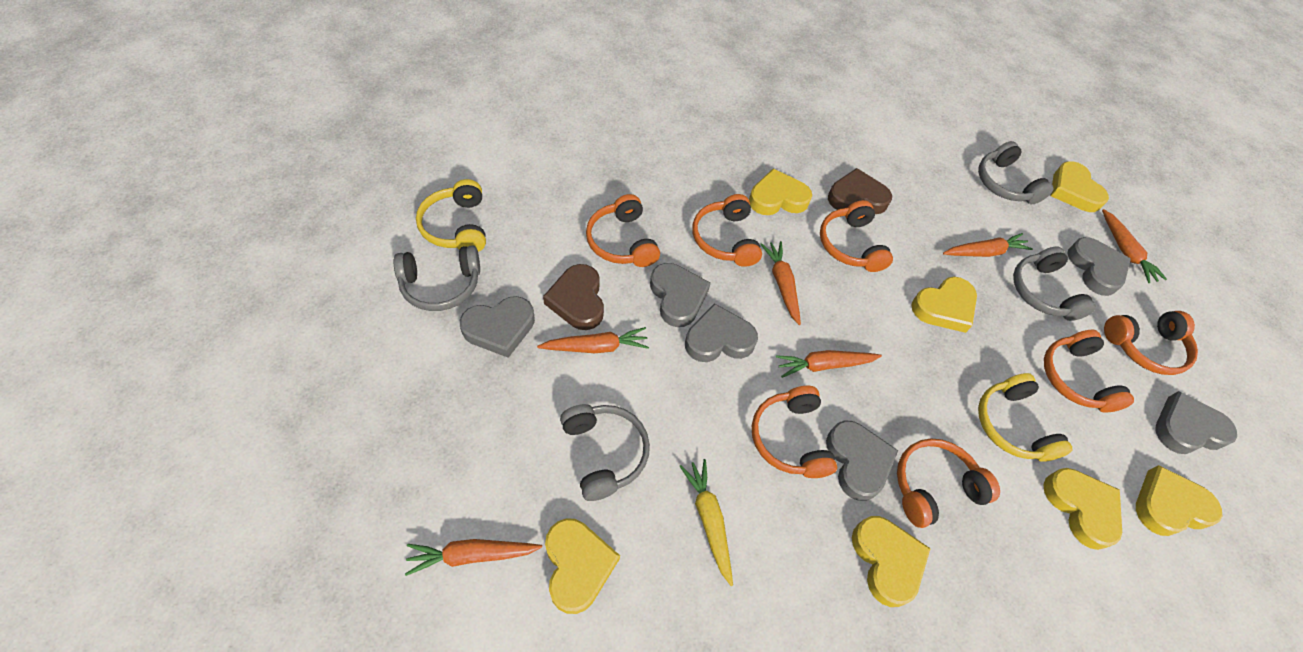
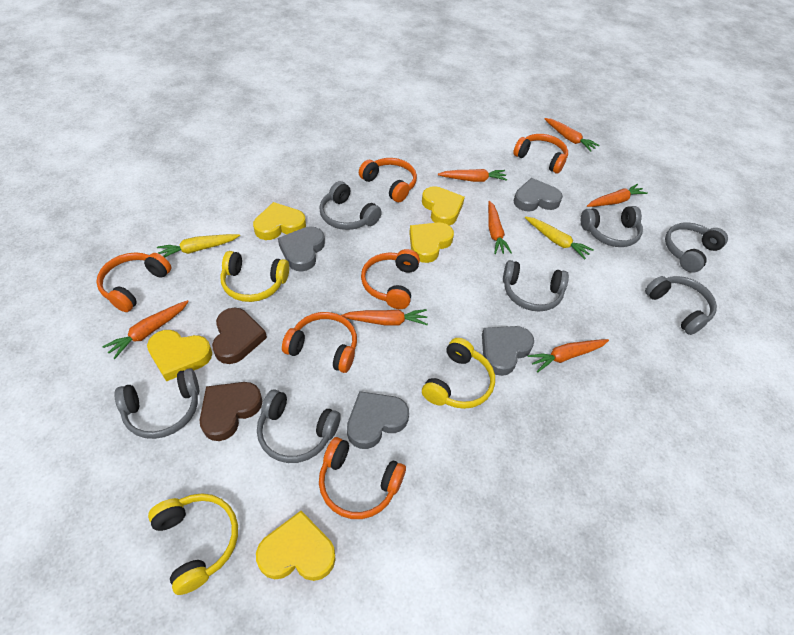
grey headphones: 4 -> 7
grey heart: 6 -> 4
orange carrot: 6 -> 7
orange headphones: 7 -> 6
yellow carrot: 1 -> 2
yellow headphones: 2 -> 3
yellow heart: 7 -> 5

